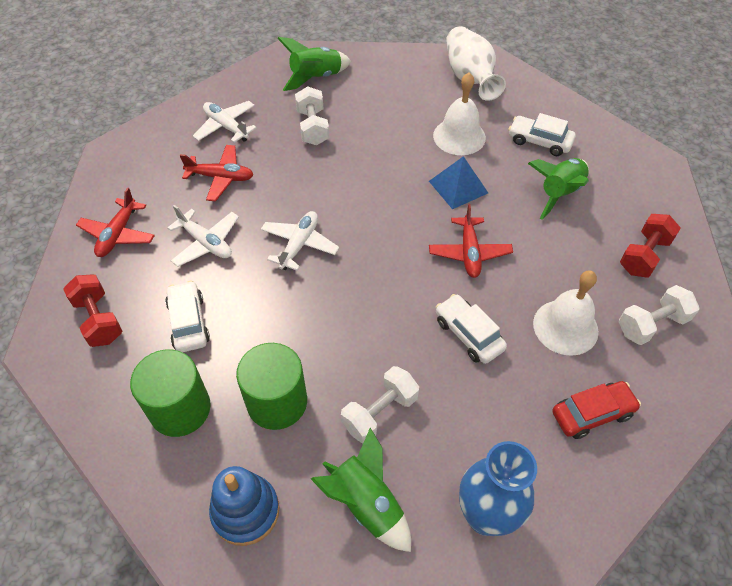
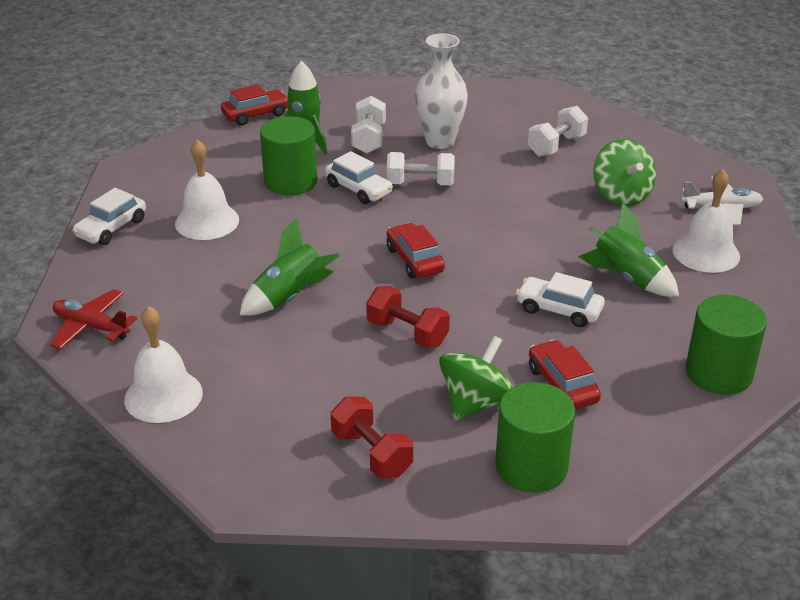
blue pyramid: 1 -> 0
blue stacking toy: 1 -> 0
blue vase: 1 -> 0
green cylinder: 2 -> 3
green spinning top: 0 -> 2
red car: 1 -> 3
red plane: 3 -> 1
white bell: 2 -> 3
white plane: 3 -> 1

